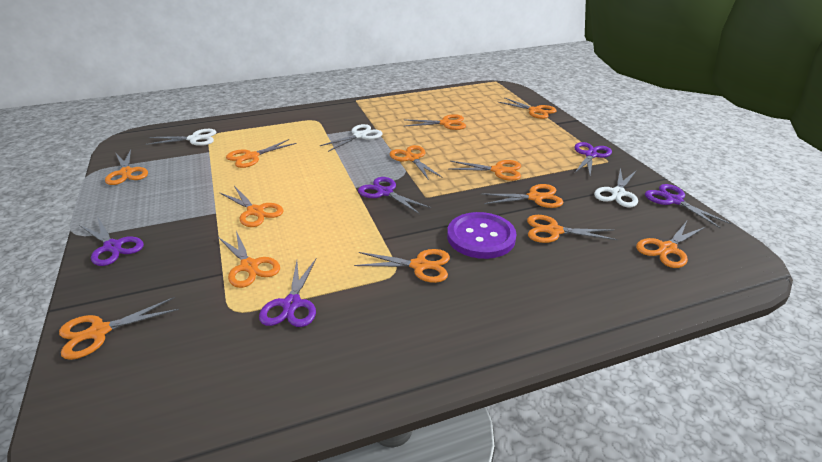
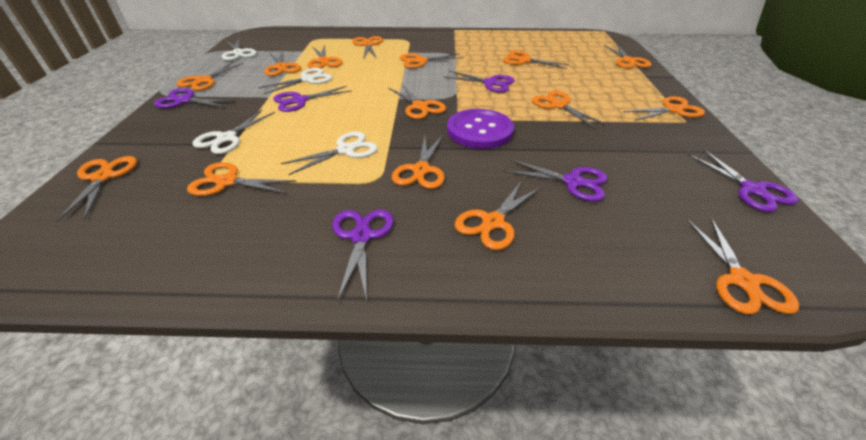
orange scissors: 13 -> 15
purple scissors: 5 -> 6
white scissors: 3 -> 4

